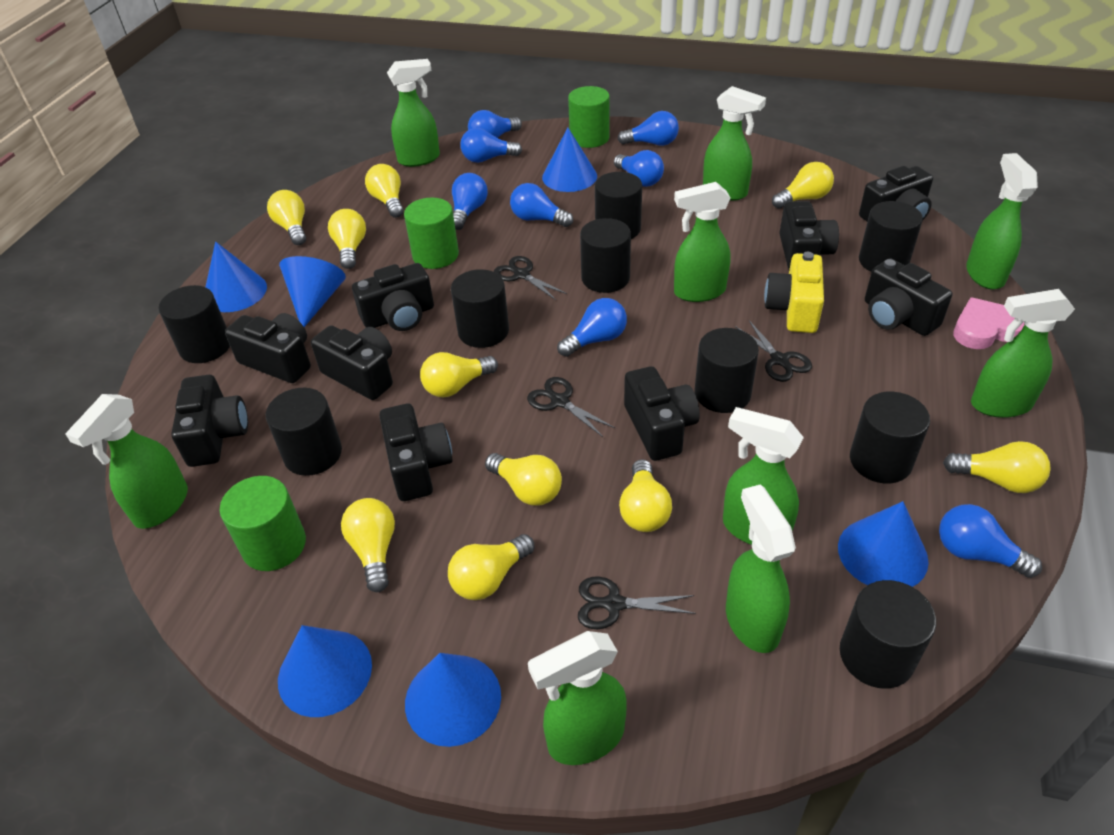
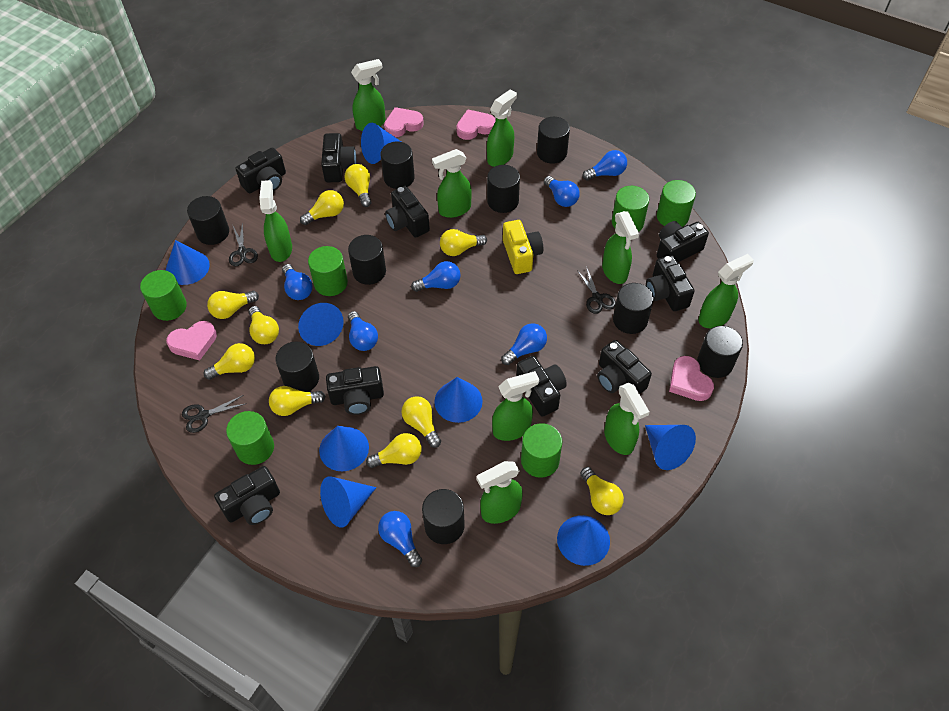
black scissors: 4 -> 3
blue cone: 6 -> 8
blue light bulb: 8 -> 7
green cylinder: 3 -> 6
pink heart: 1 -> 4

